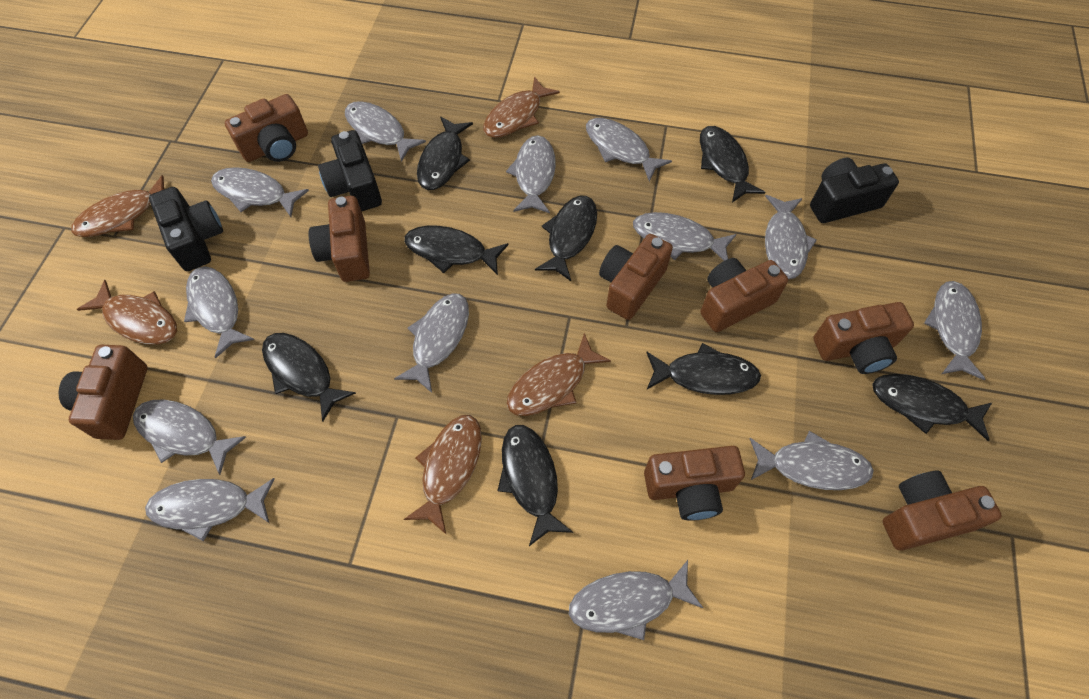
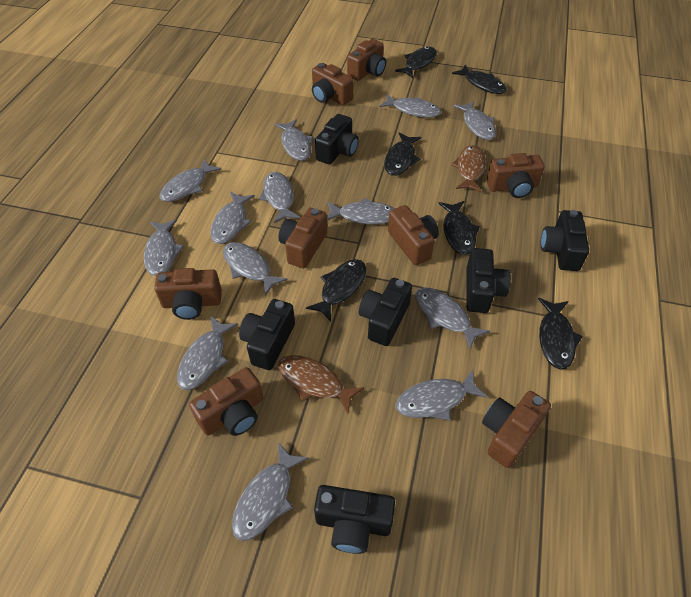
black camera: 3 -> 6
black fish: 8 -> 6
brown fish: 5 -> 2

